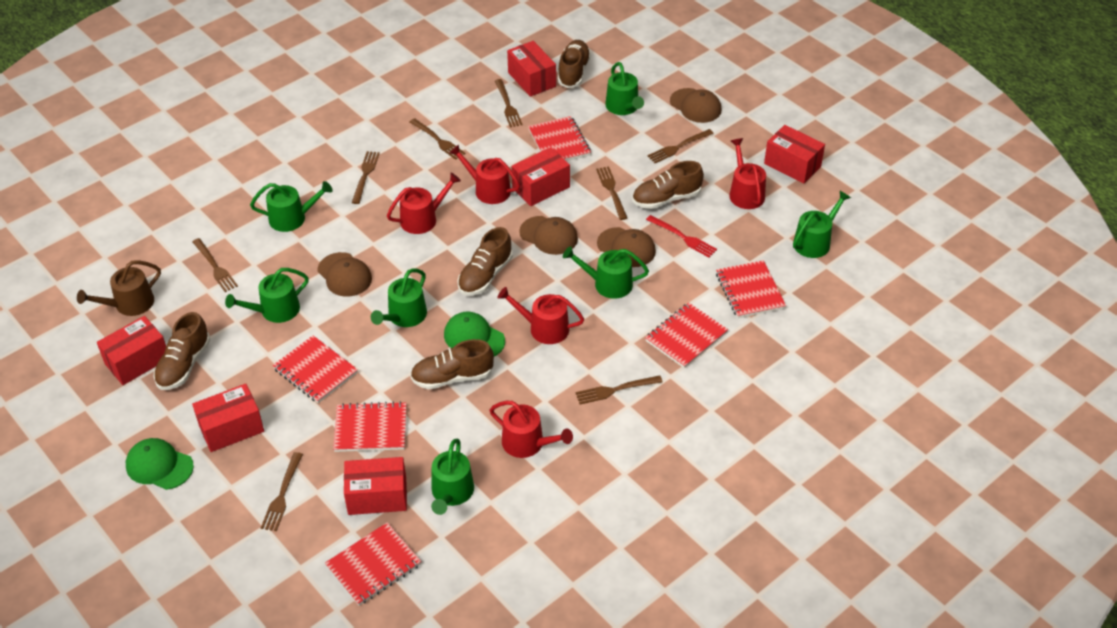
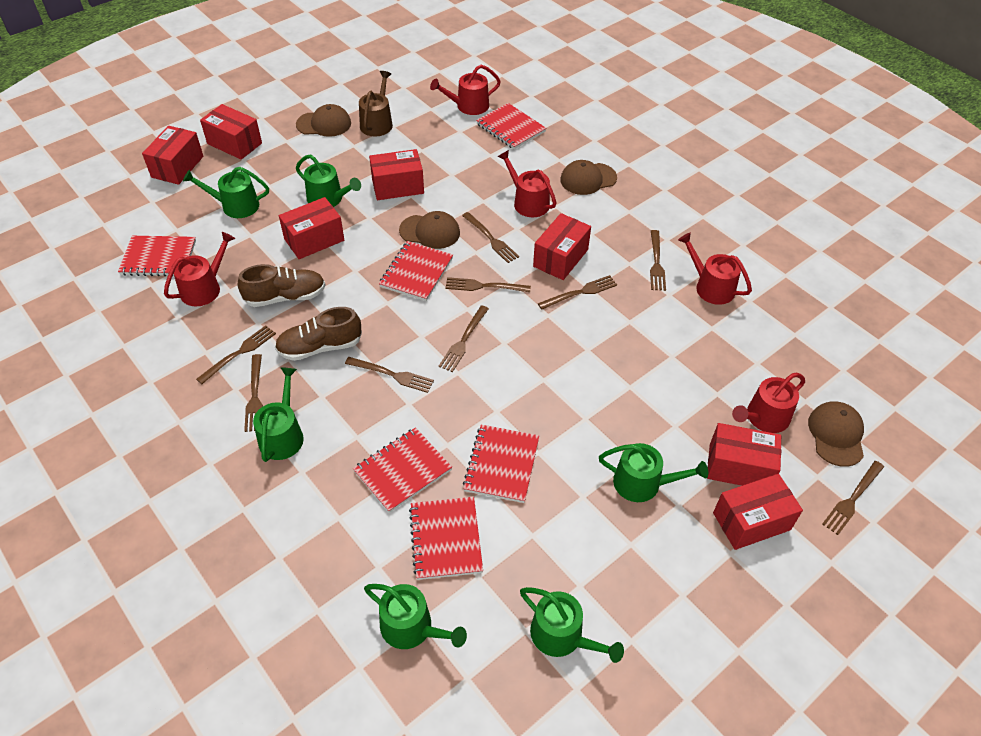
brown fork: 8 -> 9
brown shoe: 5 -> 2
green cap: 2 -> 0
green watering can: 7 -> 6
red box: 6 -> 7
red fork: 1 -> 0

